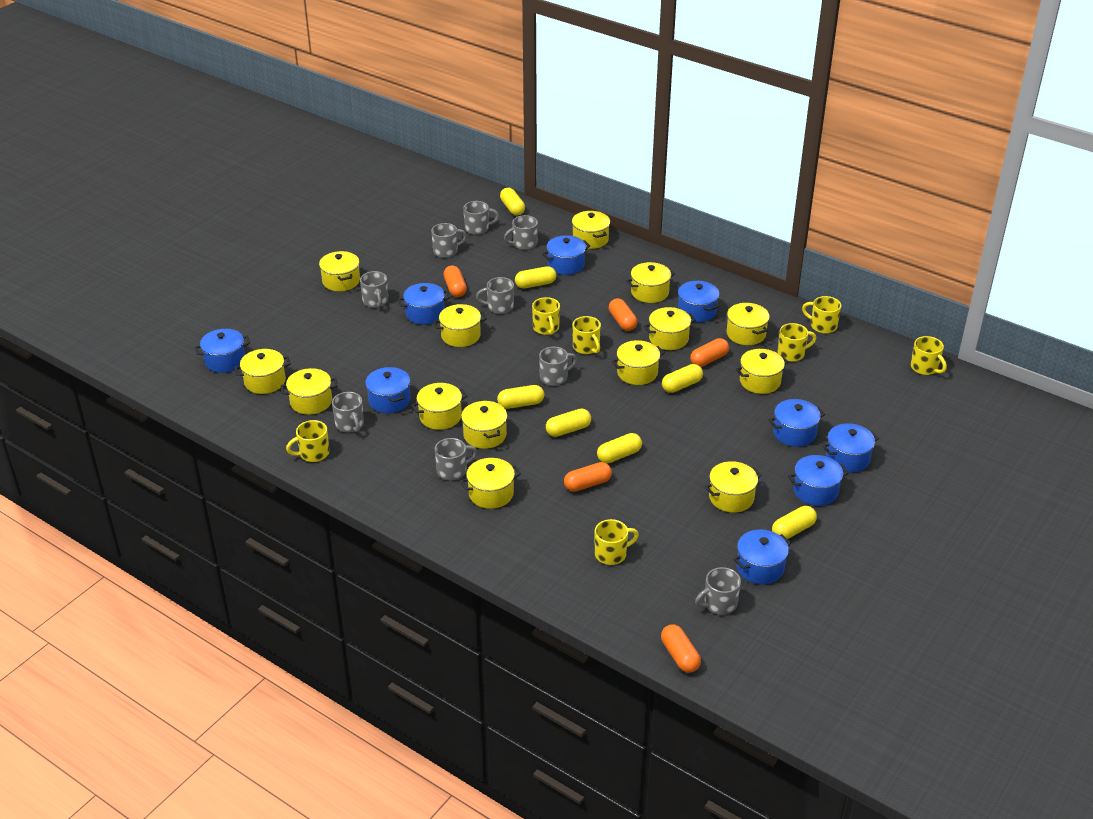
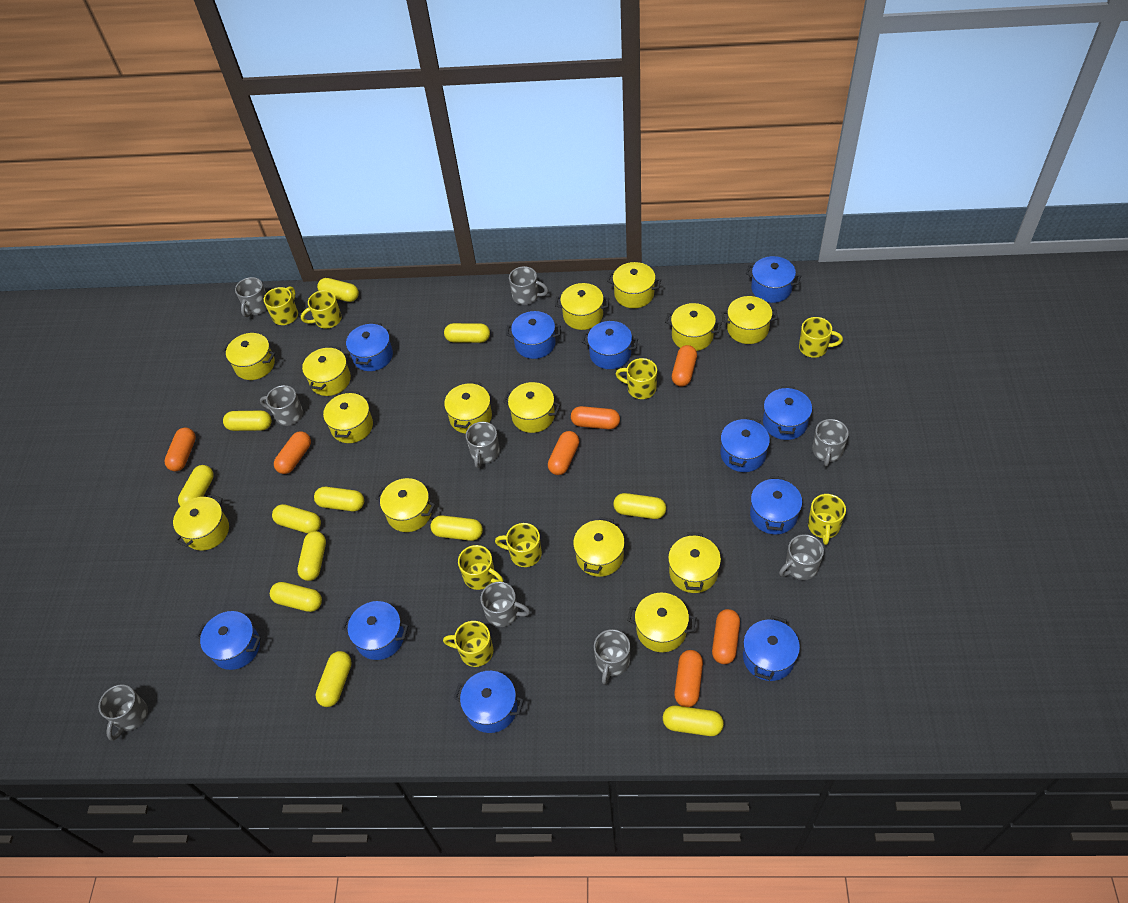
blue pot: 9 -> 11
orange capsule: 5 -> 7
yellow capsule: 7 -> 12
yellow mug: 7 -> 8

